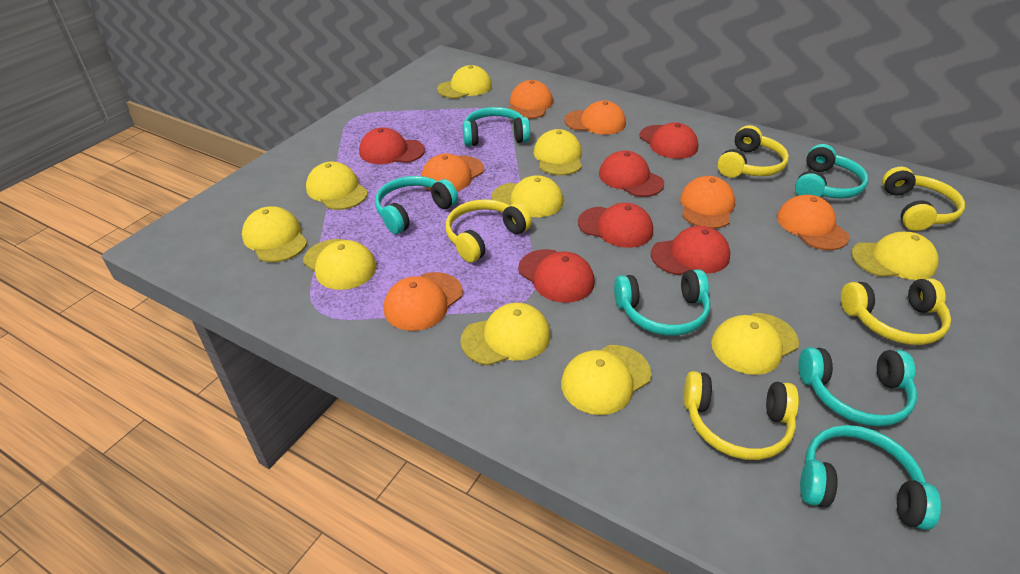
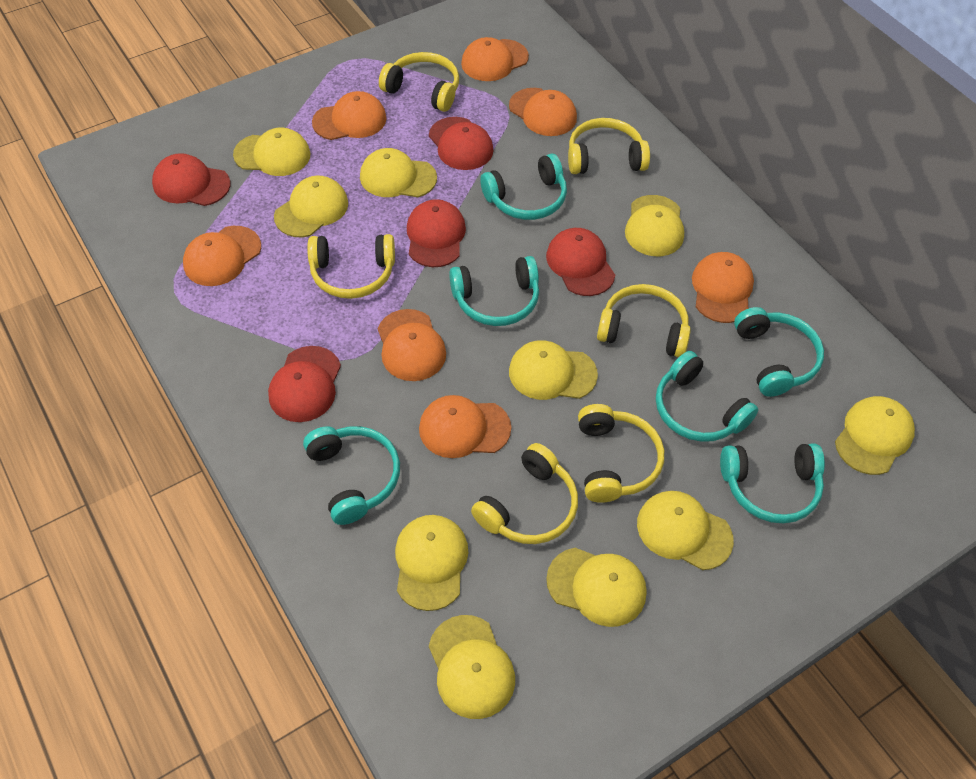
orange cap: 6 -> 7
red cap: 6 -> 5
yellow headphones: 5 -> 6

